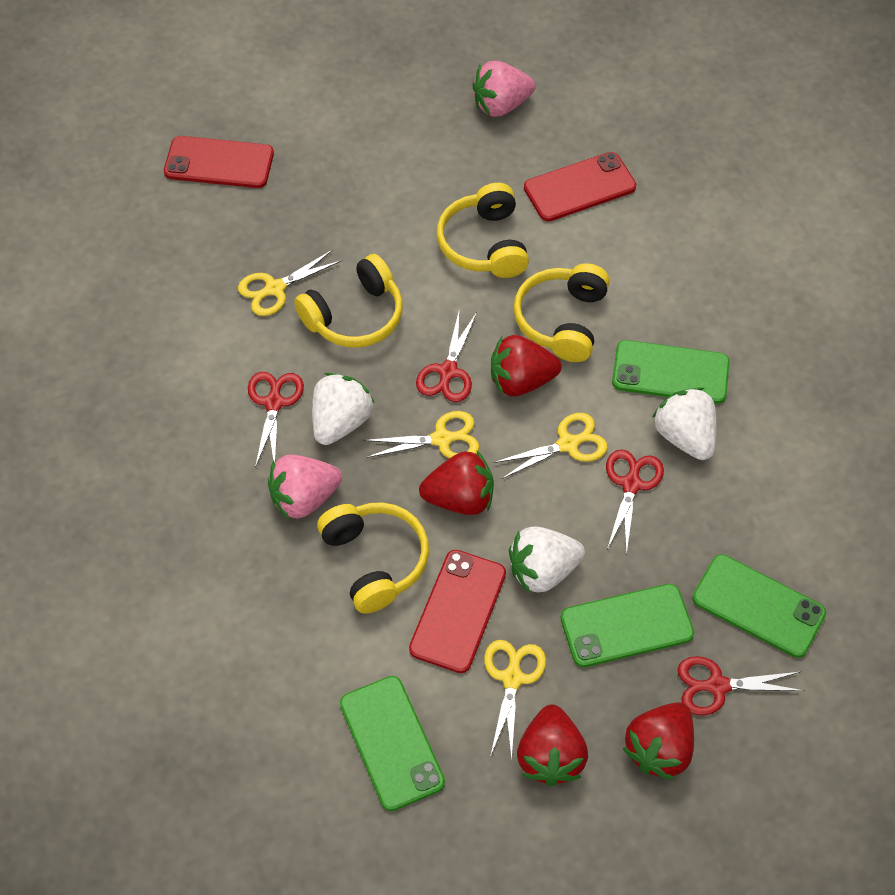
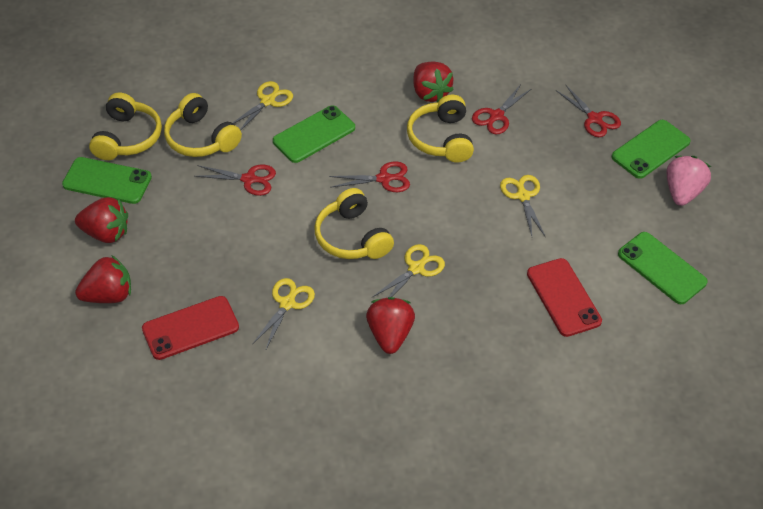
pink strawberry: 2 -> 1
red phone: 3 -> 2
white strawberry: 3 -> 0

